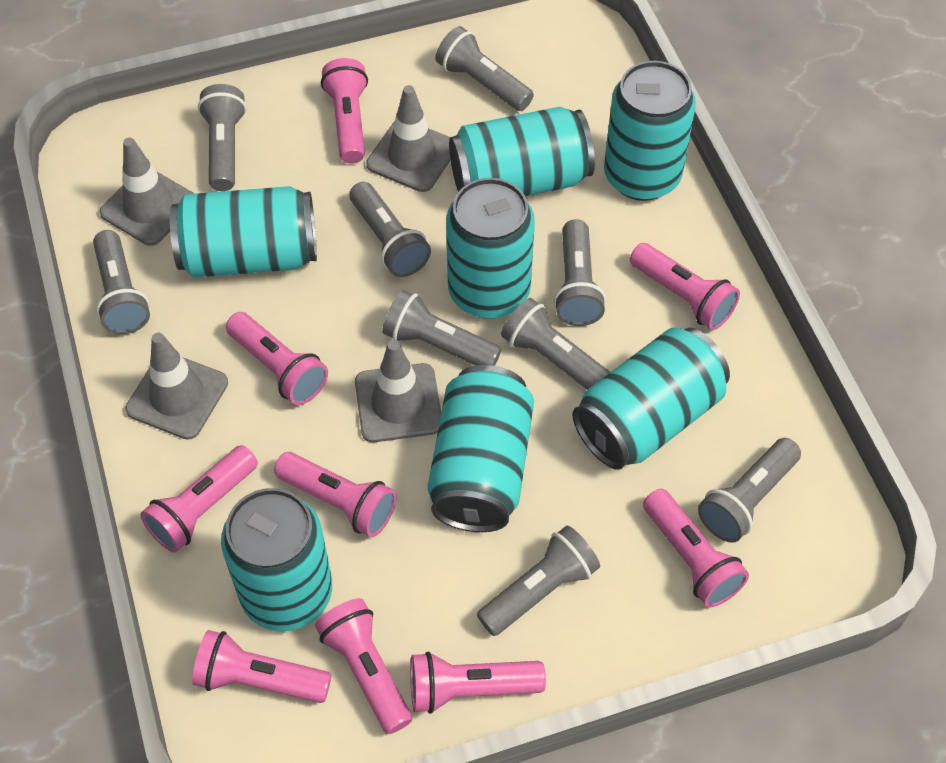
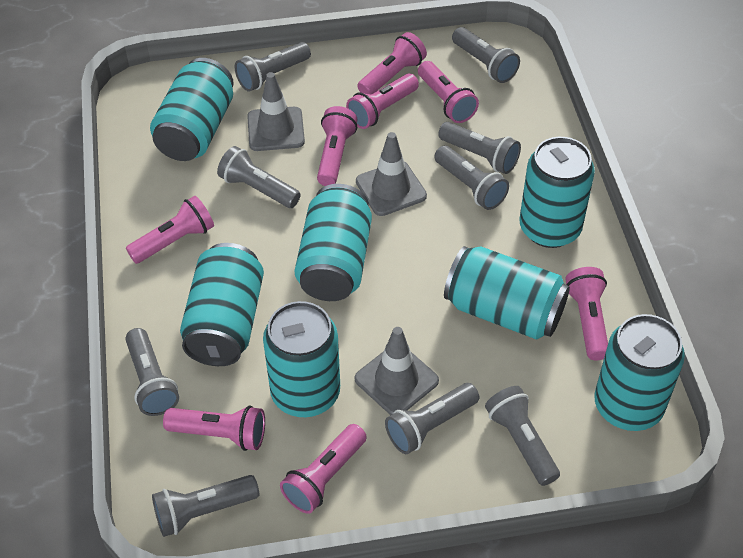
grey traffic cone: 4 -> 3
pink flashlight: 9 -> 8

